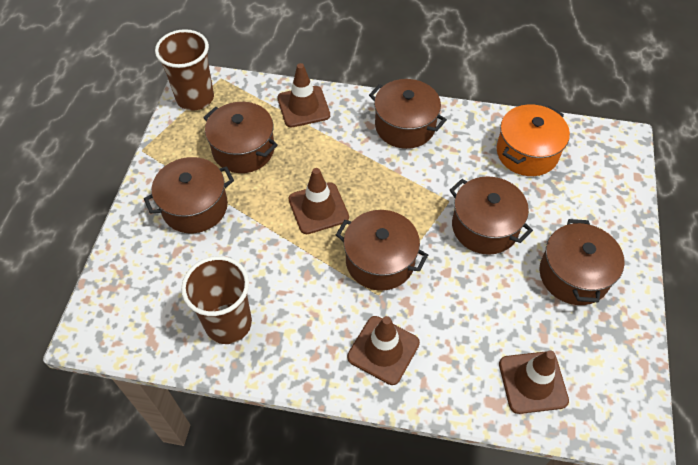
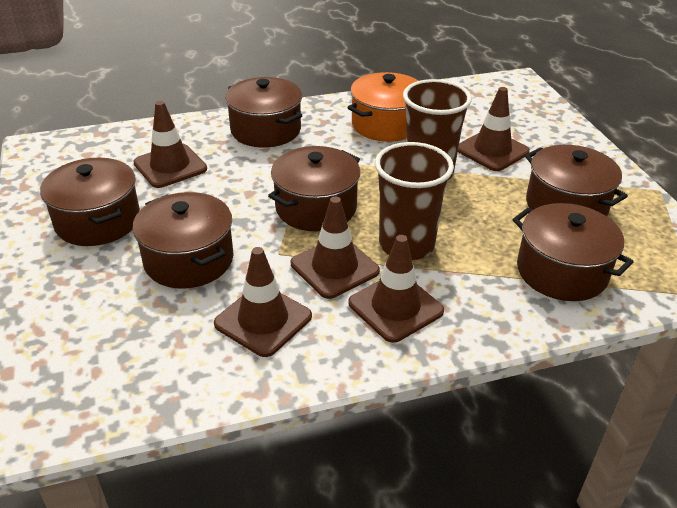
brown traffic cone: 4 -> 5

